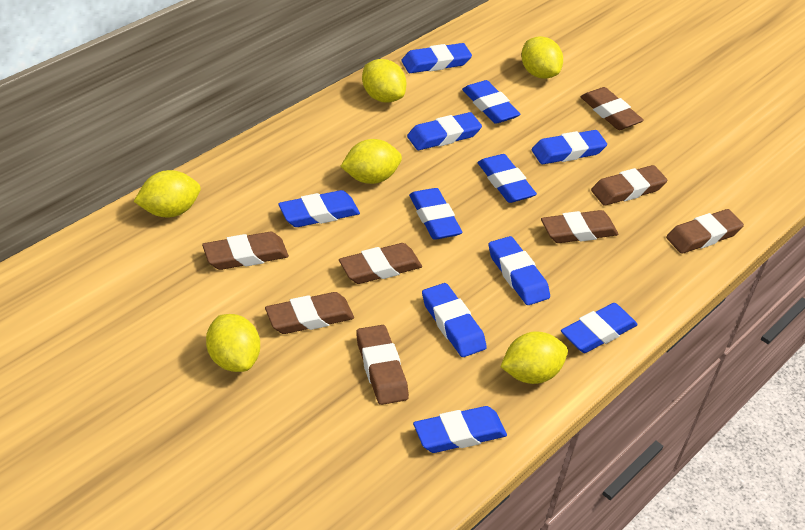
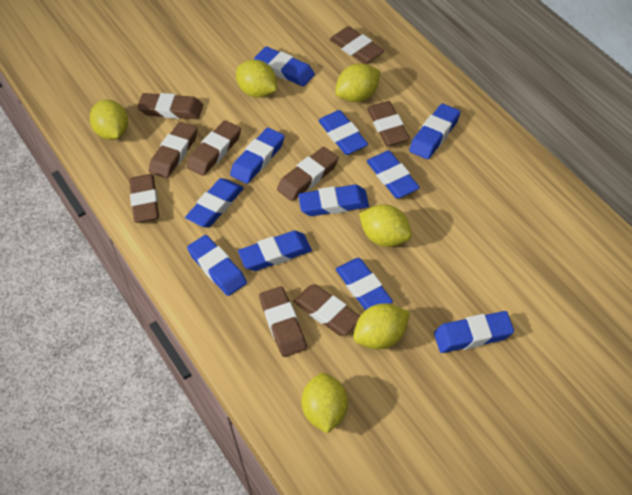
brown eraser: 8 -> 9

